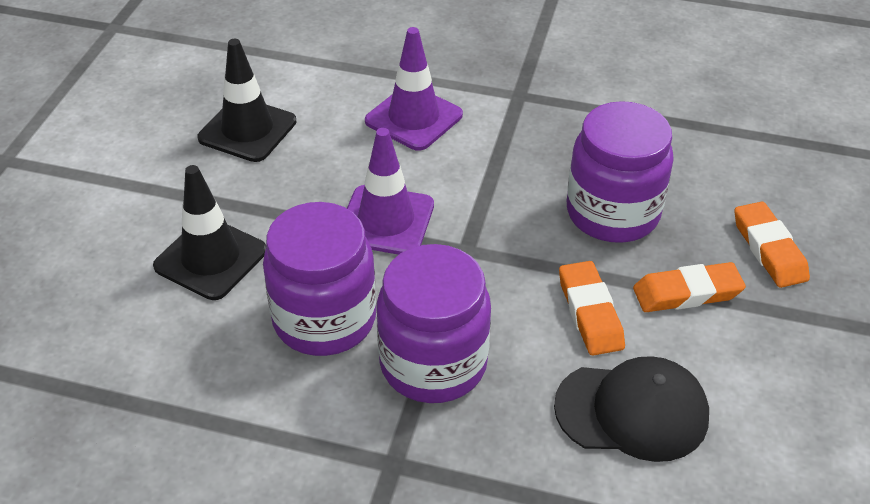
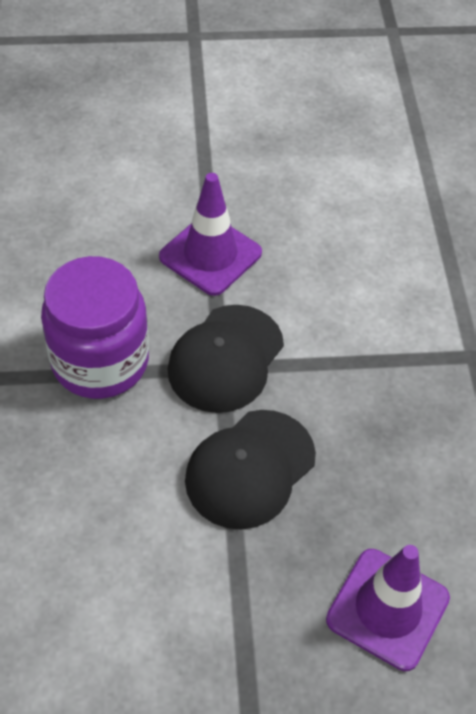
black cap: 1 -> 2
black traffic cone: 2 -> 0
orange eraser: 3 -> 0
purple jar: 3 -> 1

